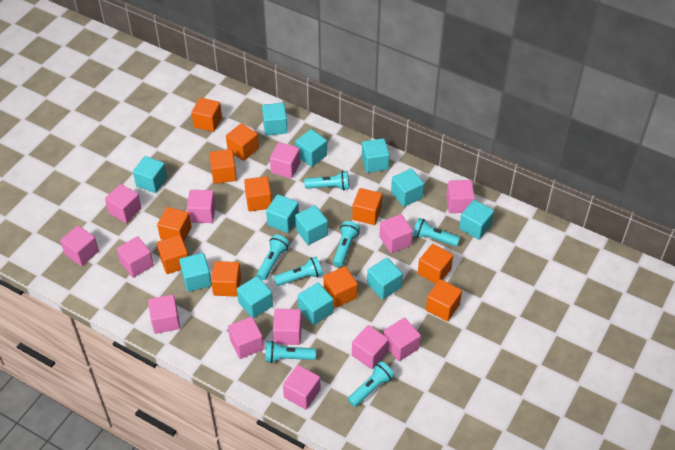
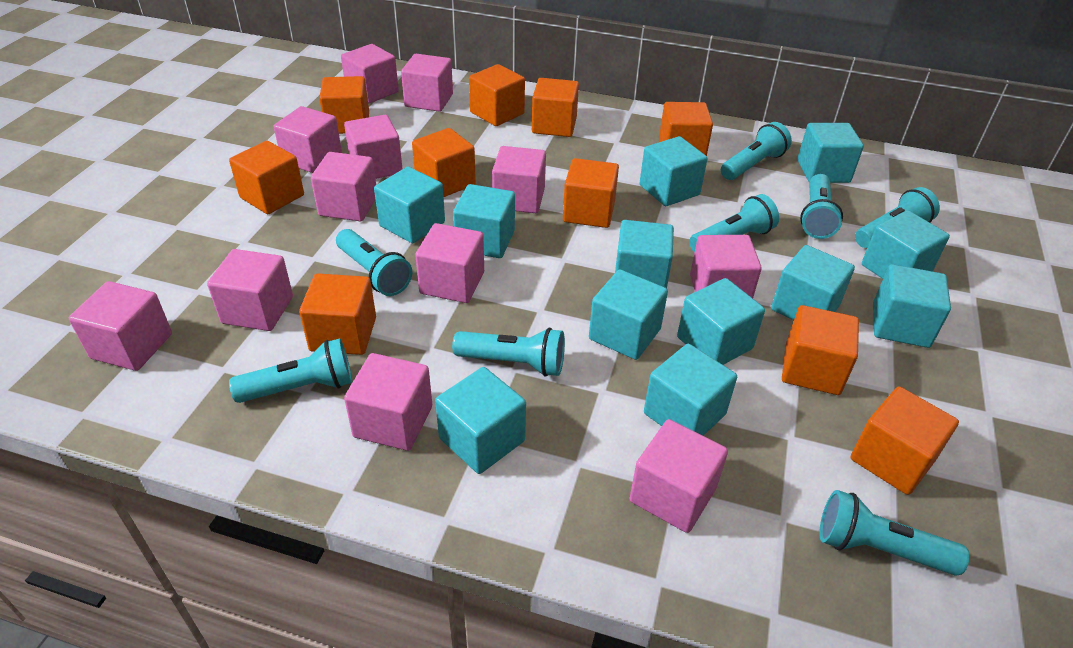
orange cube: 11 -> 10
pink cube: 13 -> 12
turquoise flashlight: 7 -> 8

